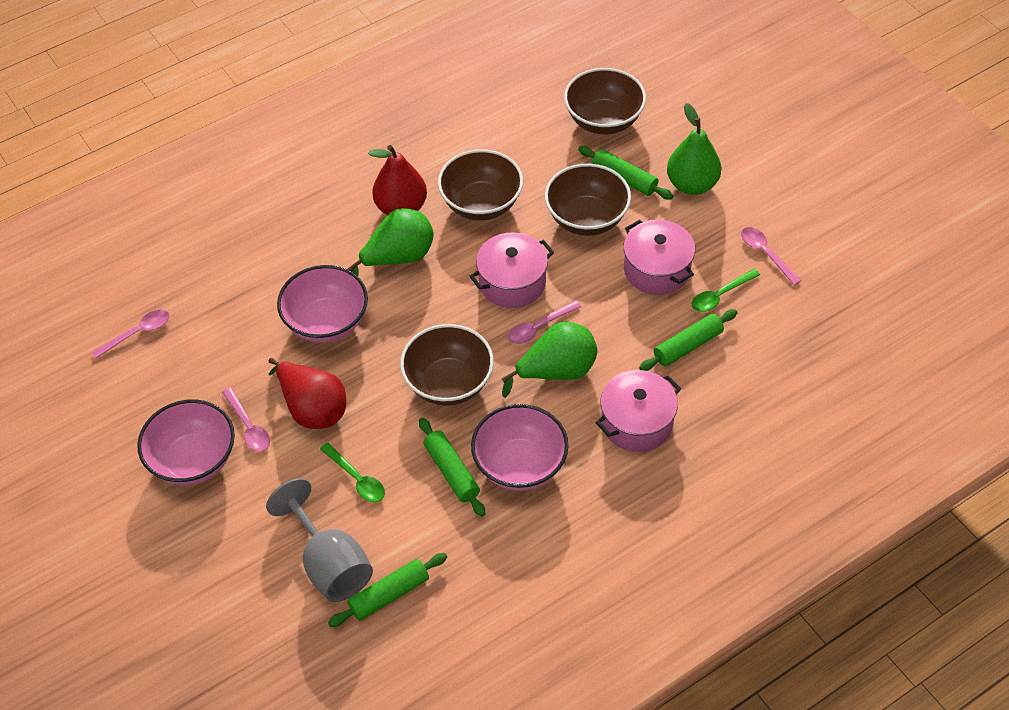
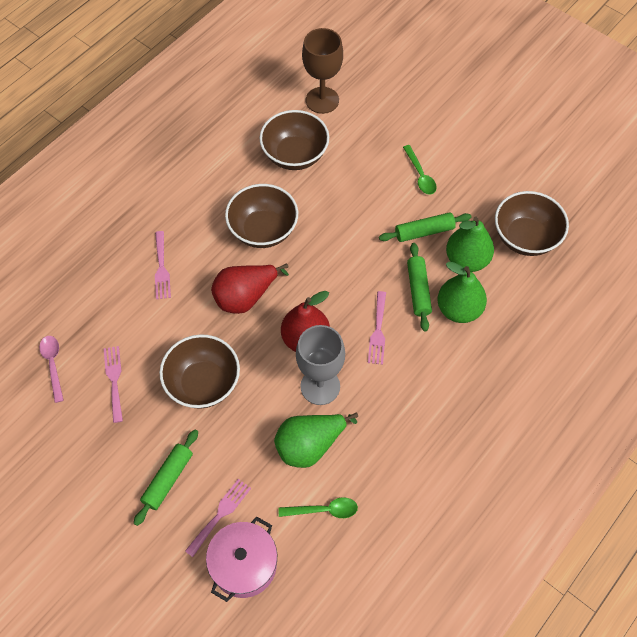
brown goblet: 0 -> 1
green rolling pin: 4 -> 3
pink bowl: 3 -> 0
pink fork: 0 -> 4
pink pot: 3 -> 1
pink spoon: 4 -> 1

